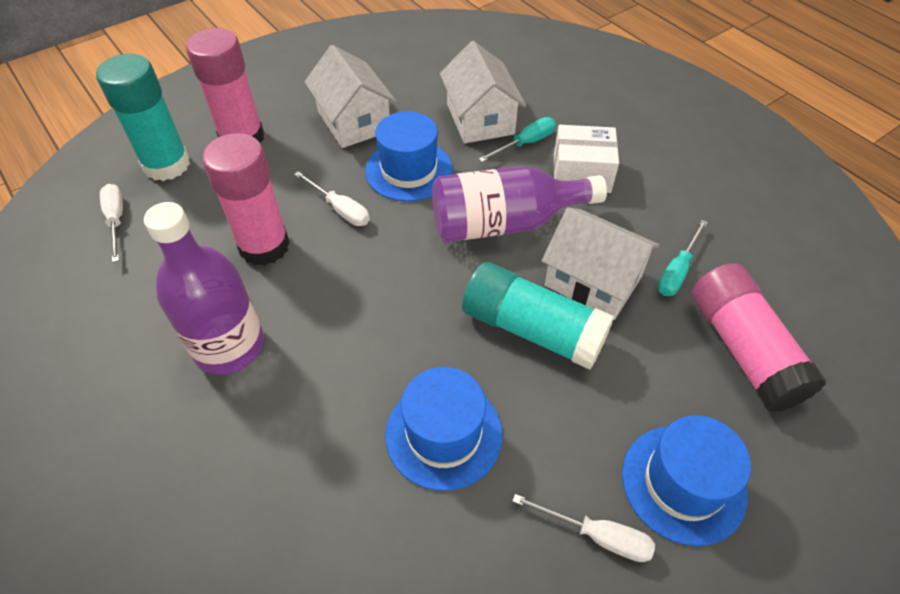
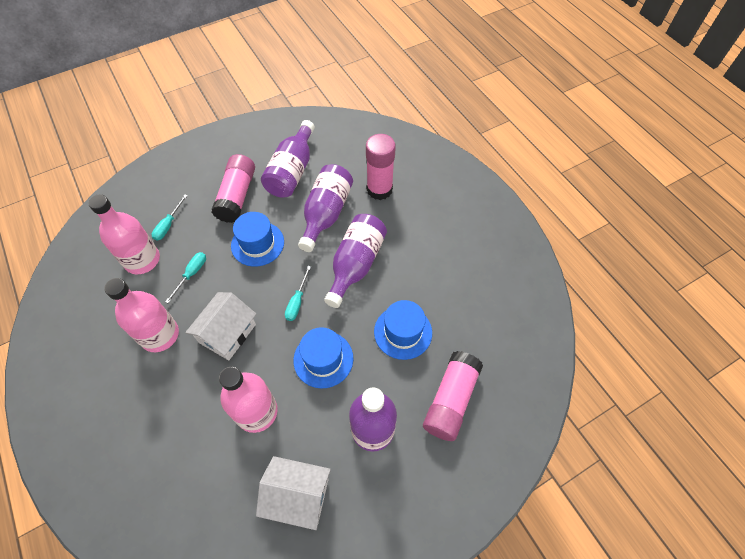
pink bottle: 0 -> 3
purple bottle: 2 -> 4
turquoise glue stick: 2 -> 0
turquoise screwdriver: 2 -> 3
white box: 1 -> 0
white house: 3 -> 2
white screwdriver: 3 -> 0

